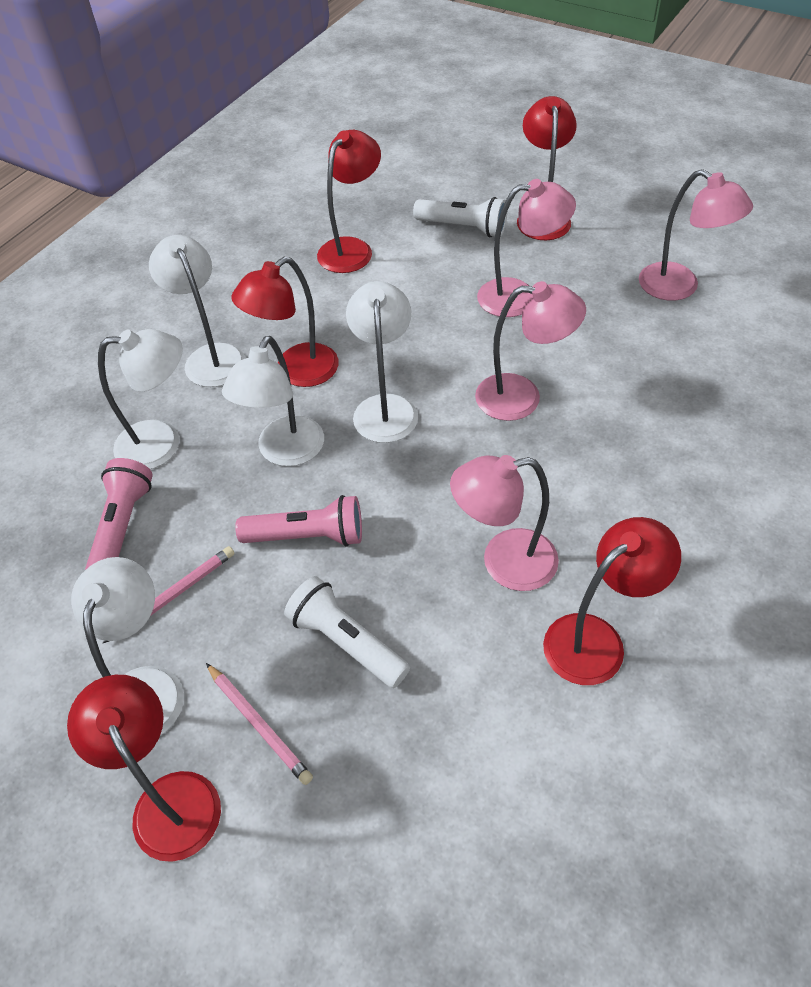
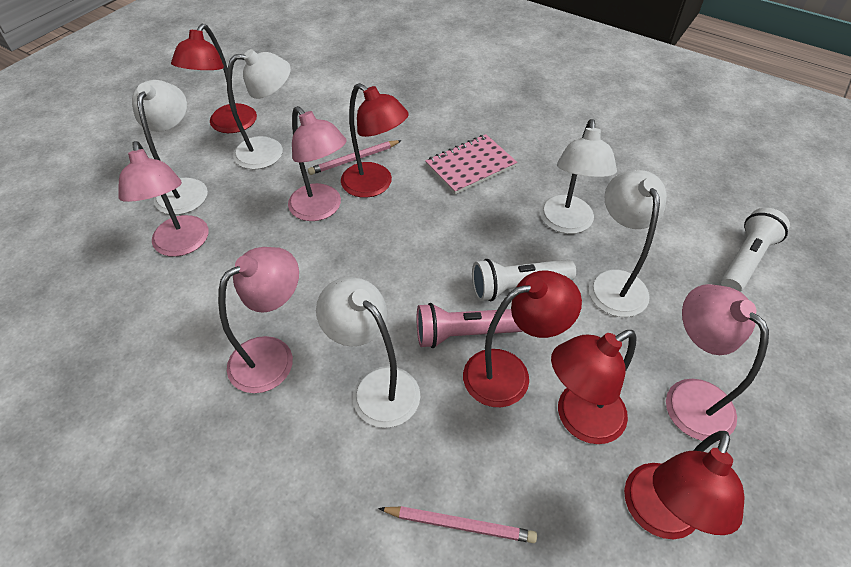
pink flashlight: 2 -> 1
pink notebook: 0 -> 1

